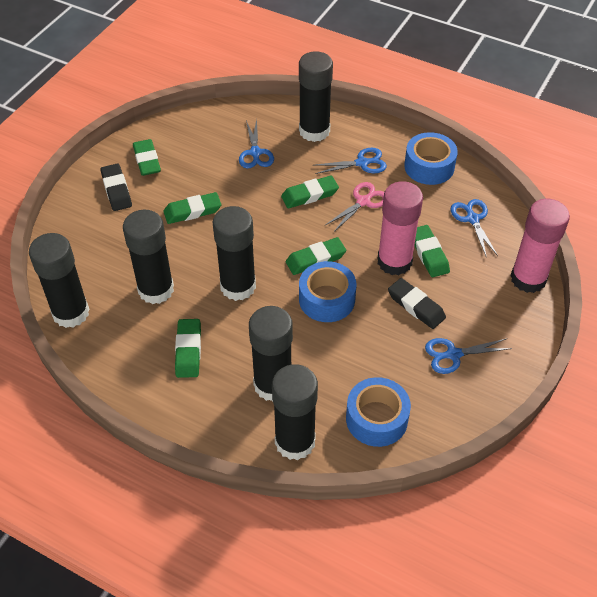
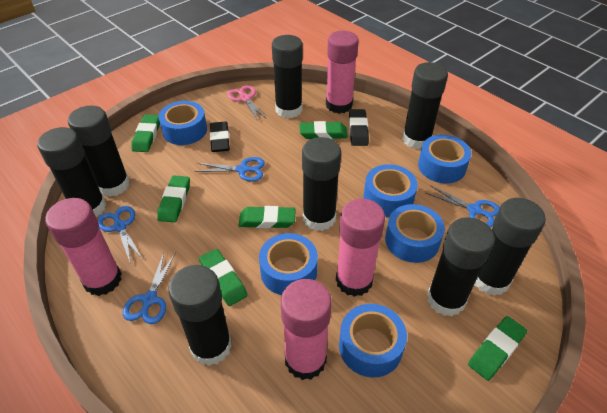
black glue stick: 6 -> 8
blue tape: 3 -> 6
pink glue stick: 2 -> 4

